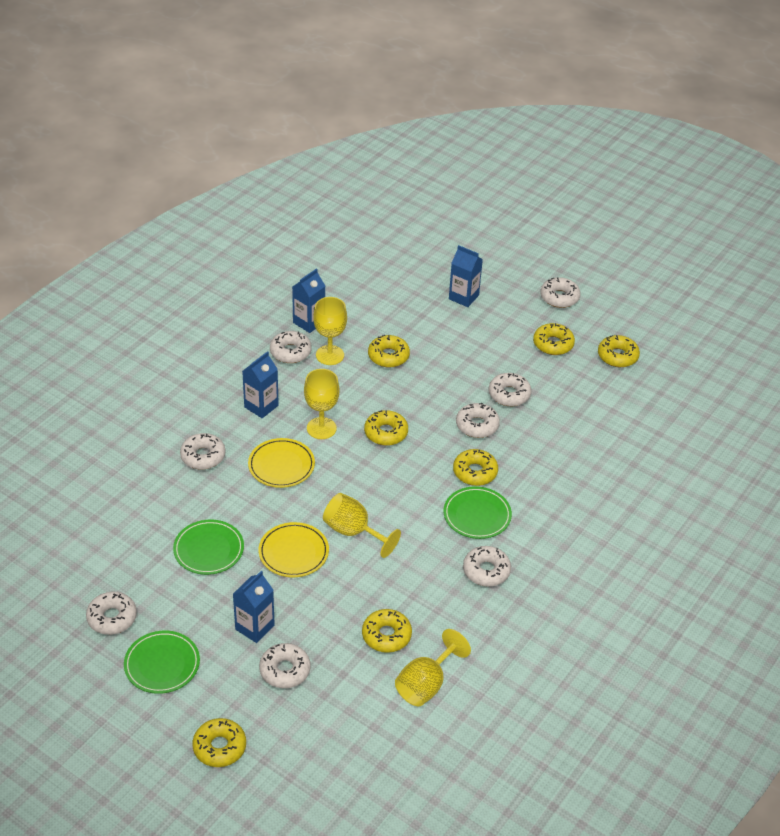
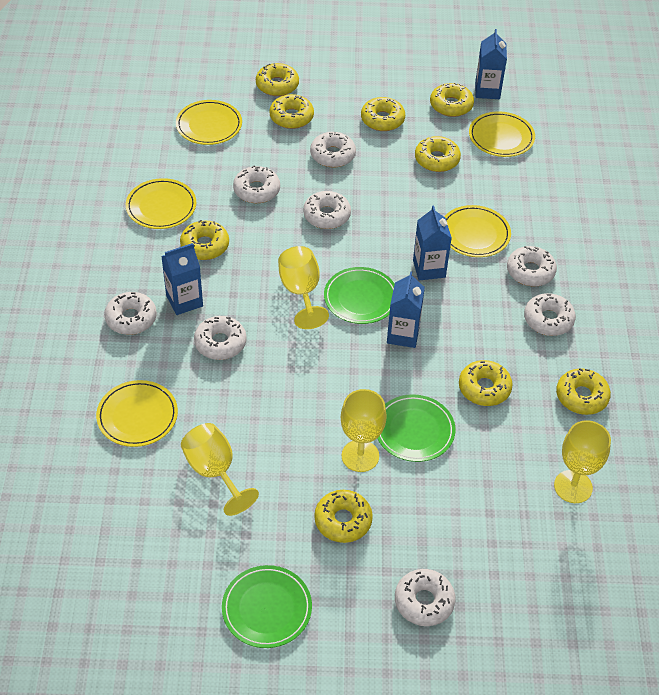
yellow donut: 7 -> 9
yellow plate: 2 -> 5

